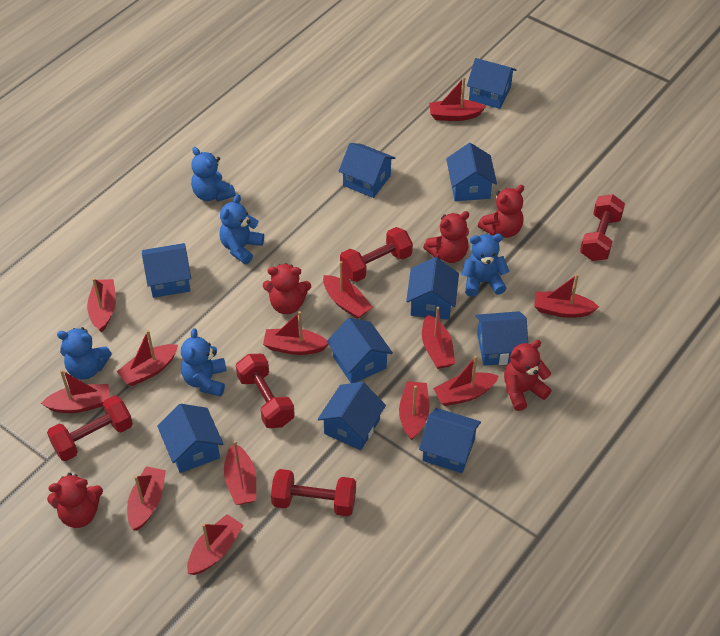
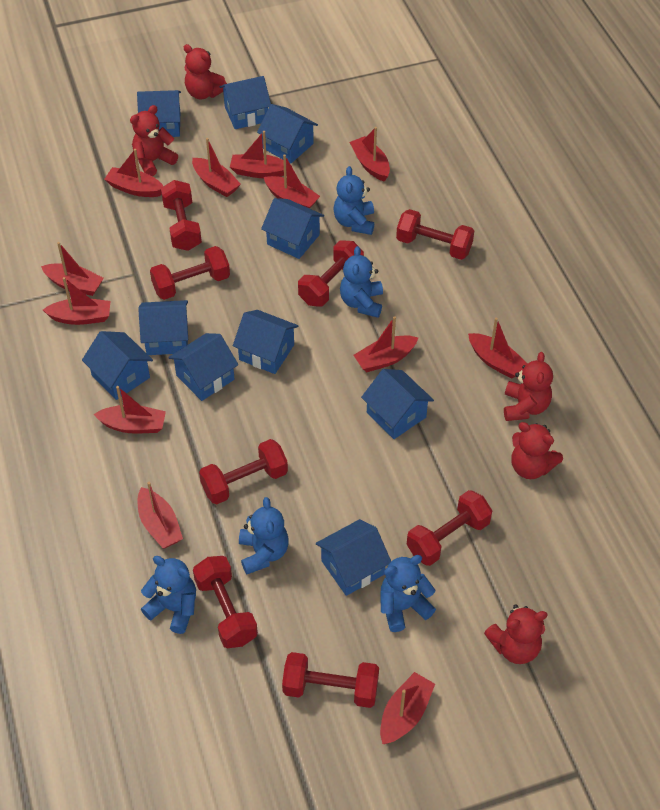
red boat: 13 -> 12
red dumbbell: 5 -> 8

